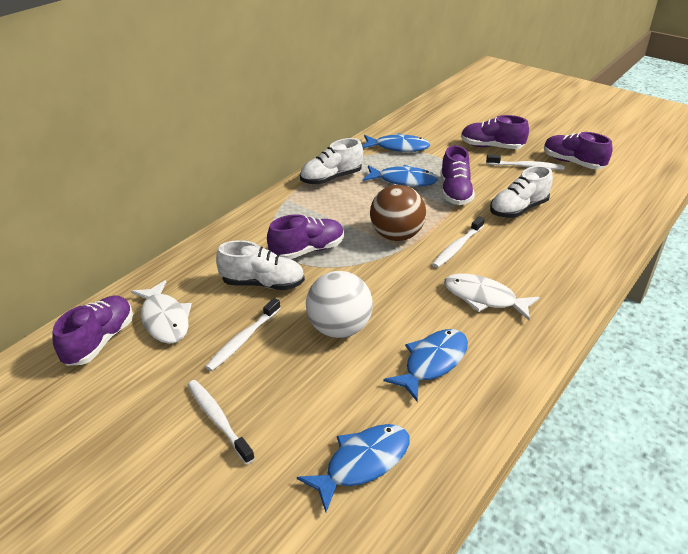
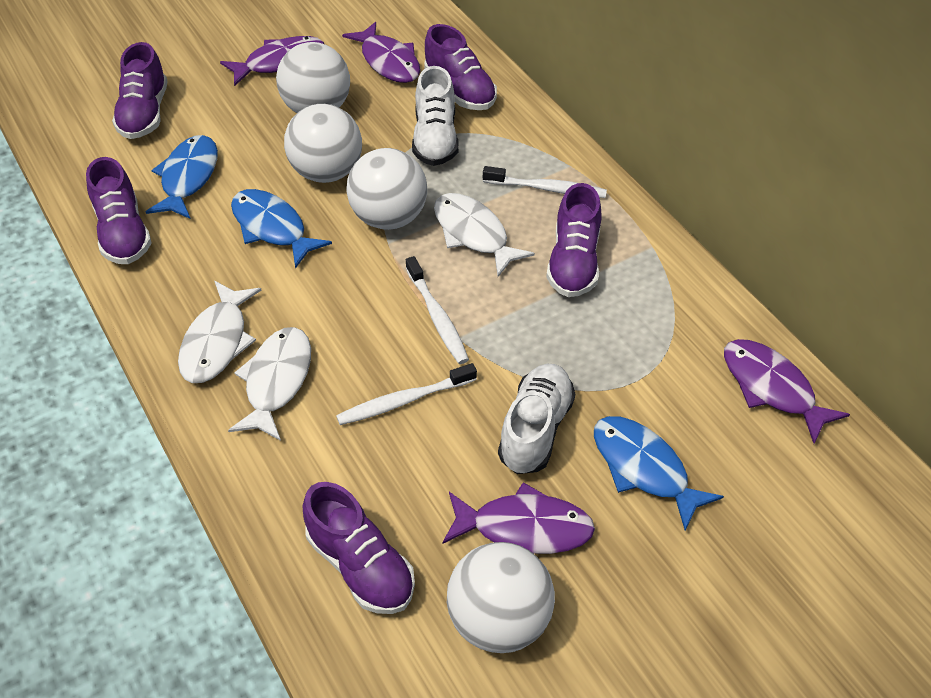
blue fish: 4 -> 3
brown ball: 1 -> 0
purple fish: 0 -> 4
white ball: 1 -> 4
white fish: 2 -> 3
white shoe: 3 -> 2
white toothbrush: 4 -> 3

